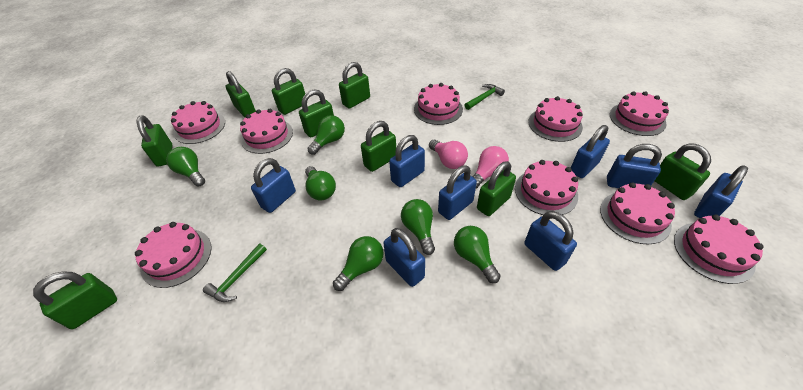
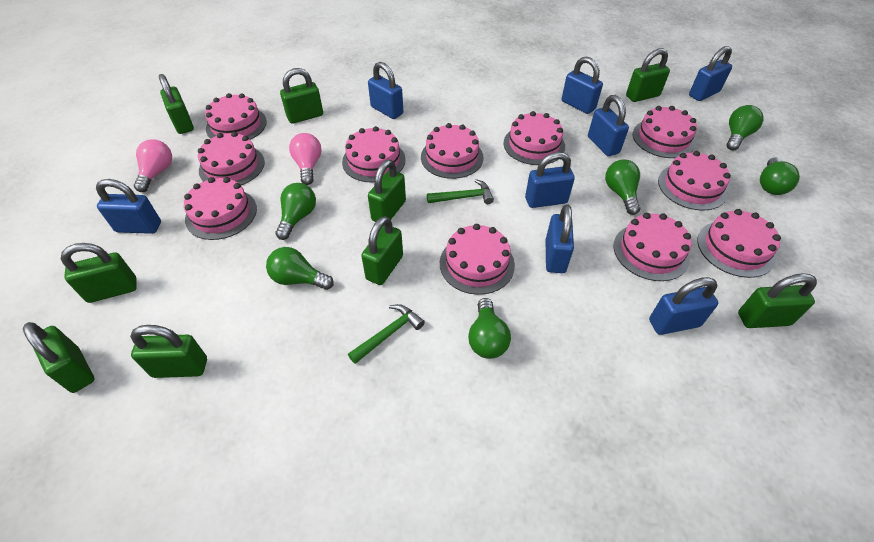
pink cake: 9 -> 11

